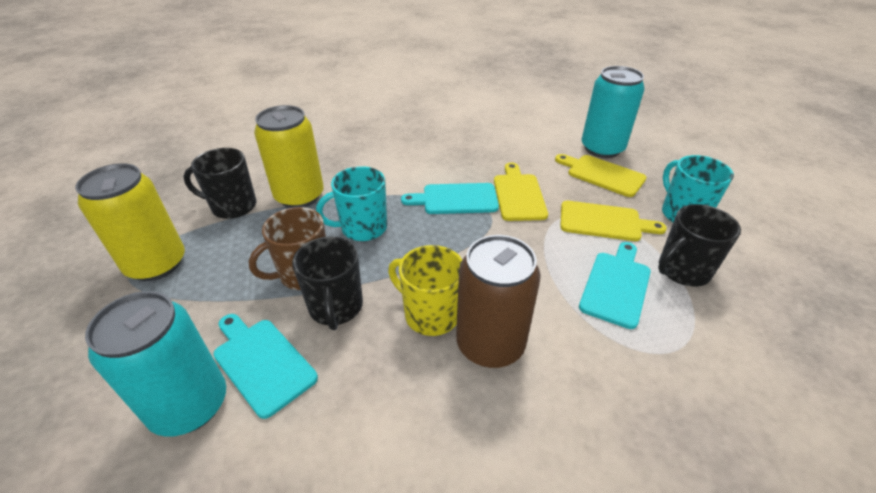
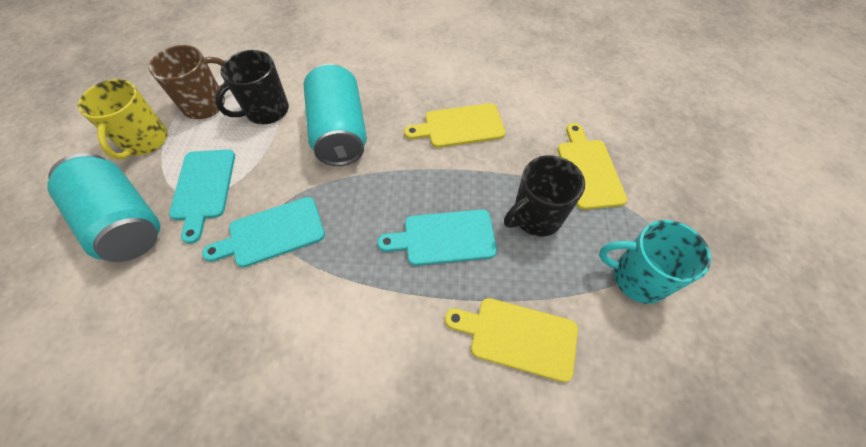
black mug: 3 -> 2
brown can: 1 -> 0
turquoise mug: 2 -> 1
yellow can: 2 -> 0

